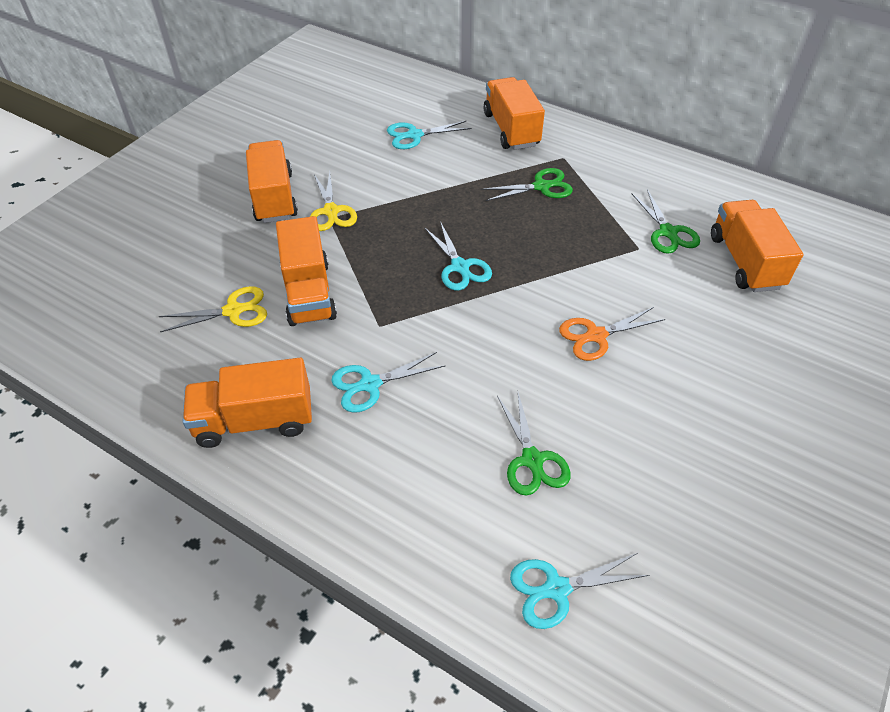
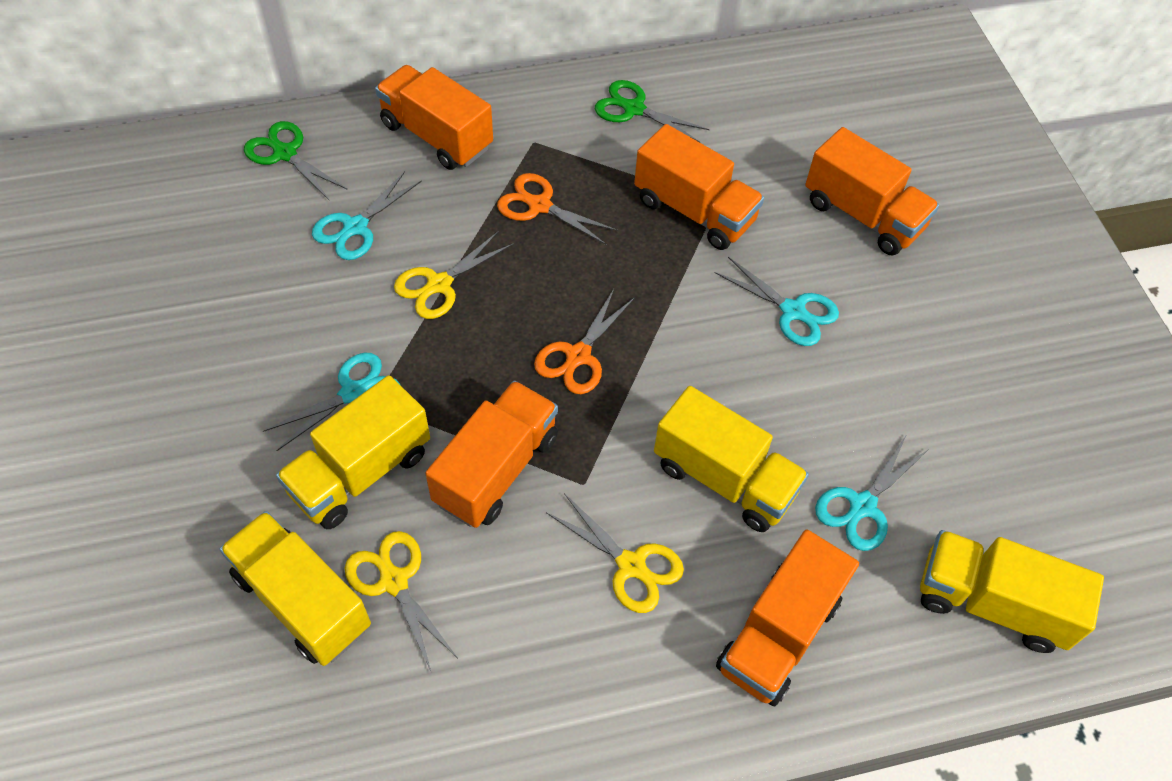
green scissors: 3 -> 2
orange scissors: 1 -> 2
yellow scissors: 2 -> 3
yellow truck: 0 -> 4

